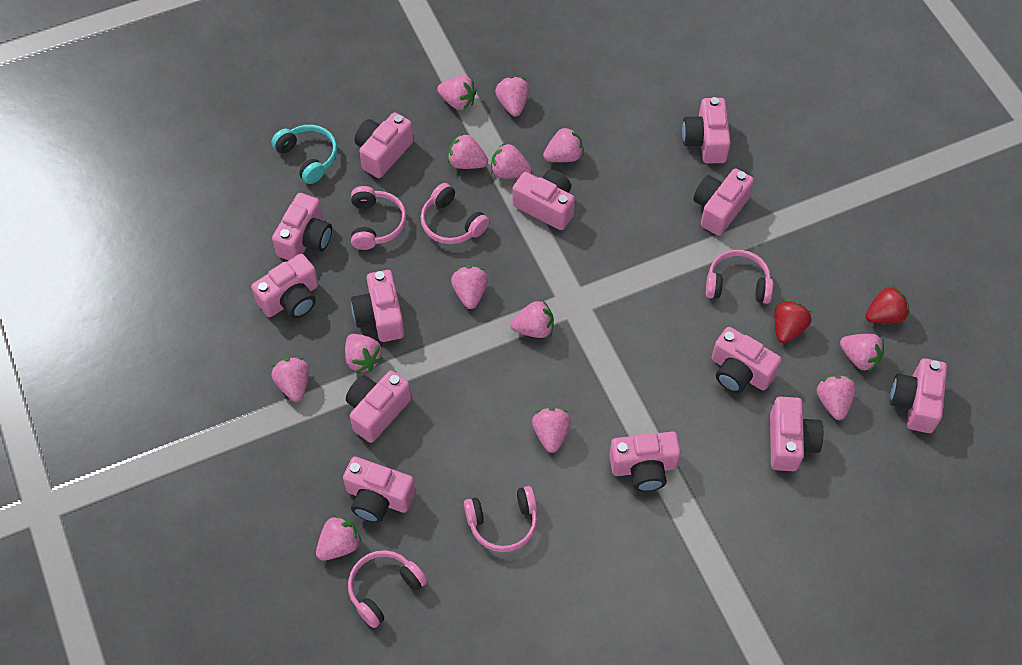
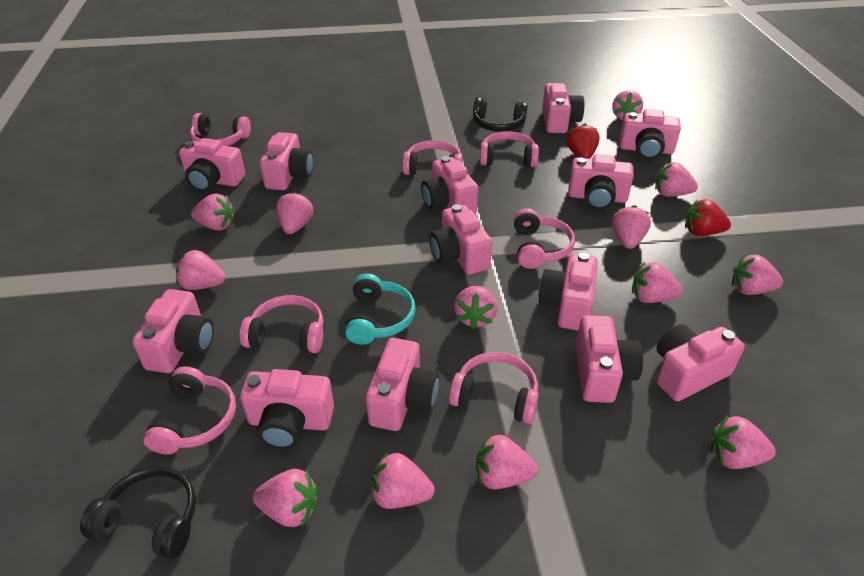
black headphones: 0 -> 2
pink headphones: 5 -> 7

